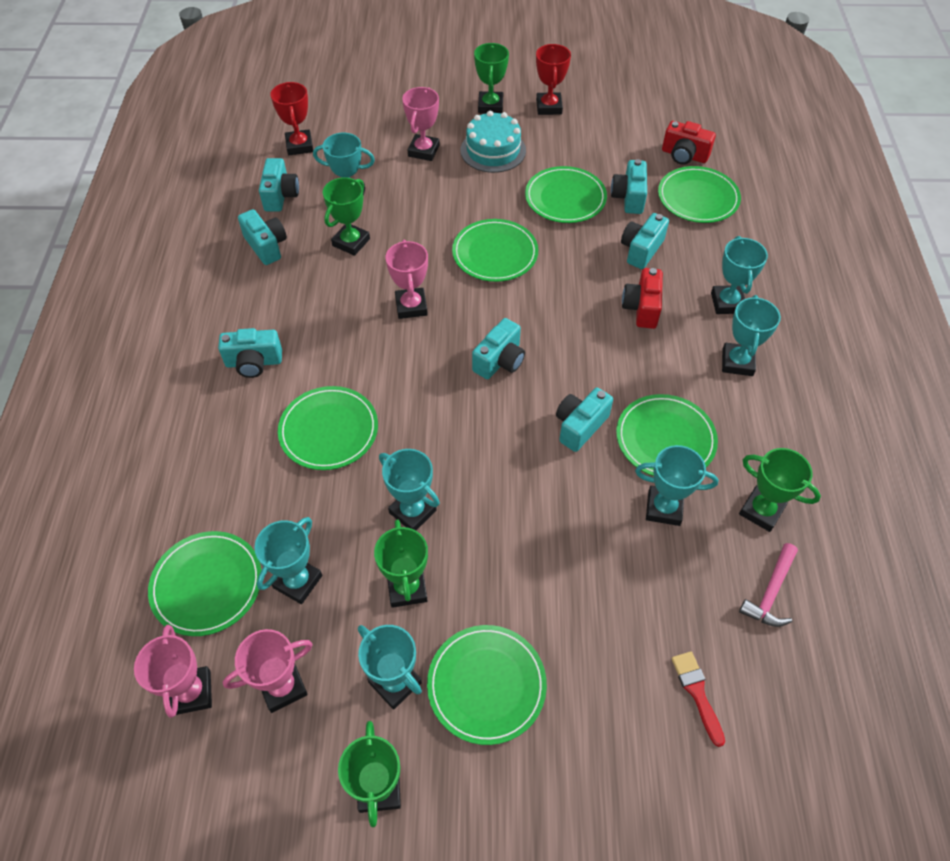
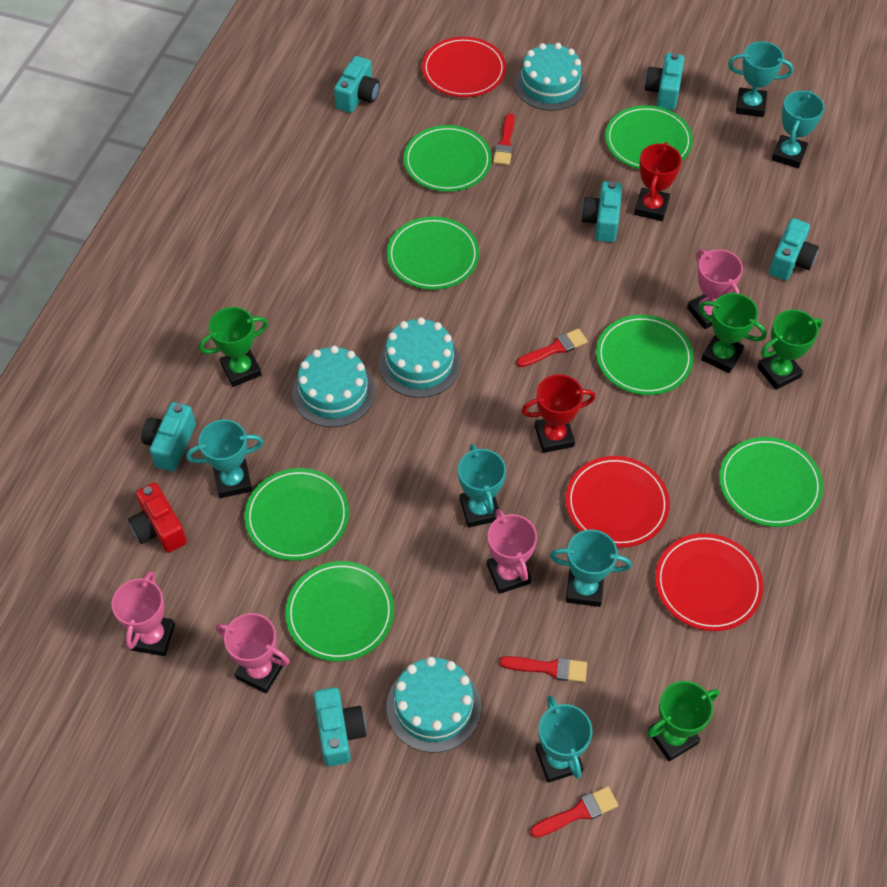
green trophy: 5 -> 4
pink hammer: 1 -> 0
red brush: 1 -> 4
red camera: 2 -> 1
red plate: 0 -> 3
turquoise cake: 1 -> 4
turquoise camera: 7 -> 6
turquoise trophy: 7 -> 6

